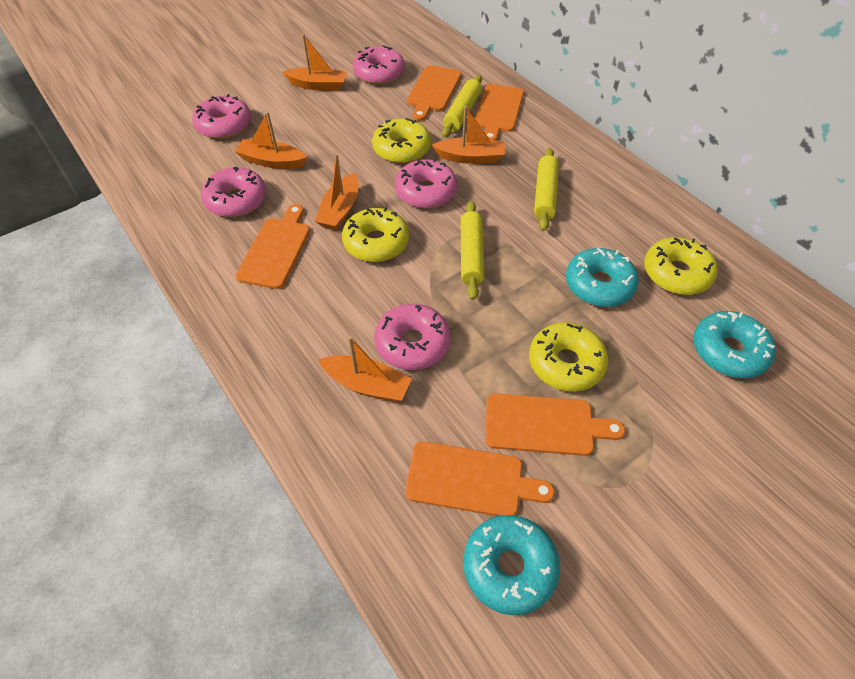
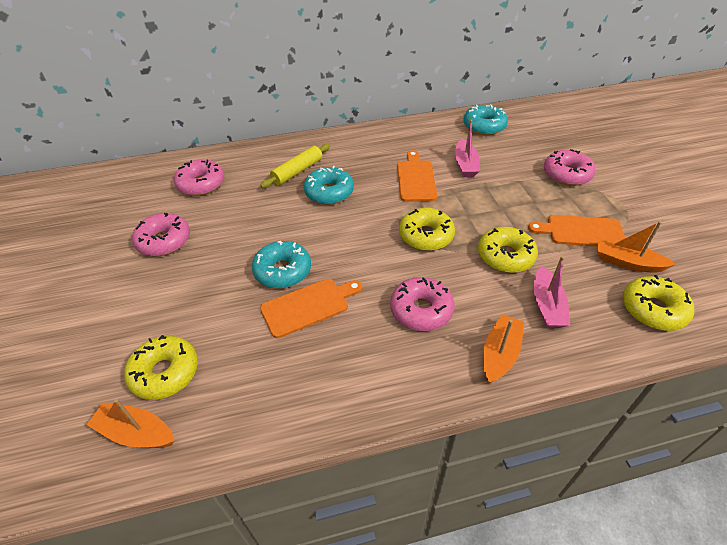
orange boat: 5 -> 3
orange cutting board: 5 -> 3
pink boat: 0 -> 2
pink donut: 5 -> 4
yellow rolling pin: 3 -> 1

